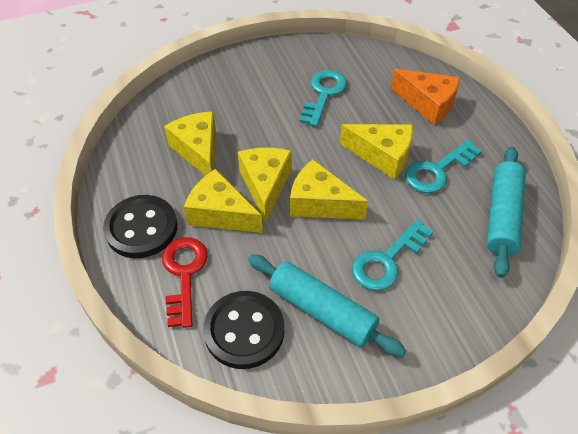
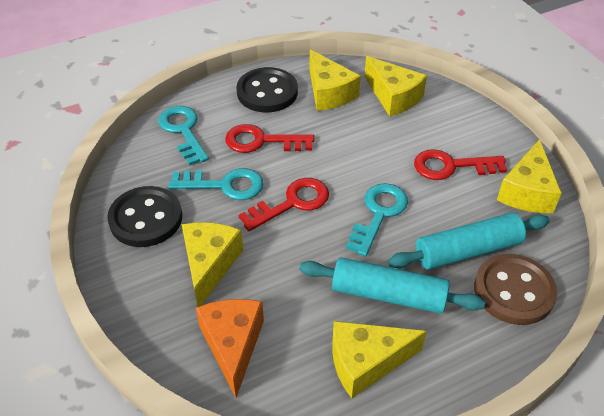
brown button: 0 -> 1
red key: 1 -> 3

